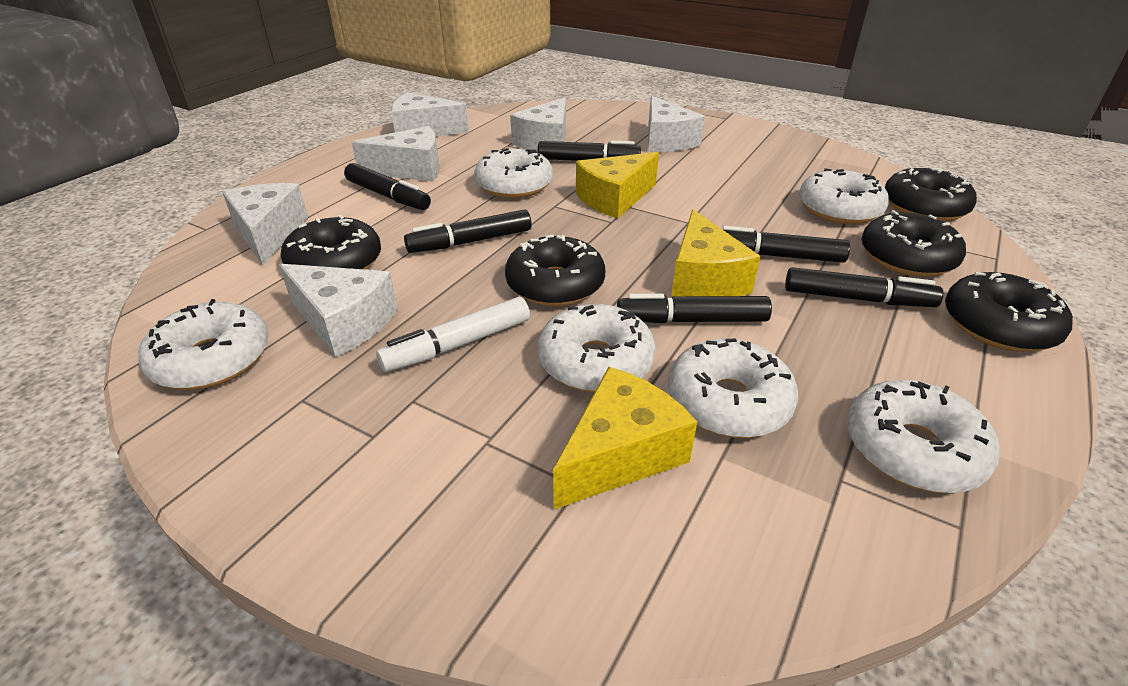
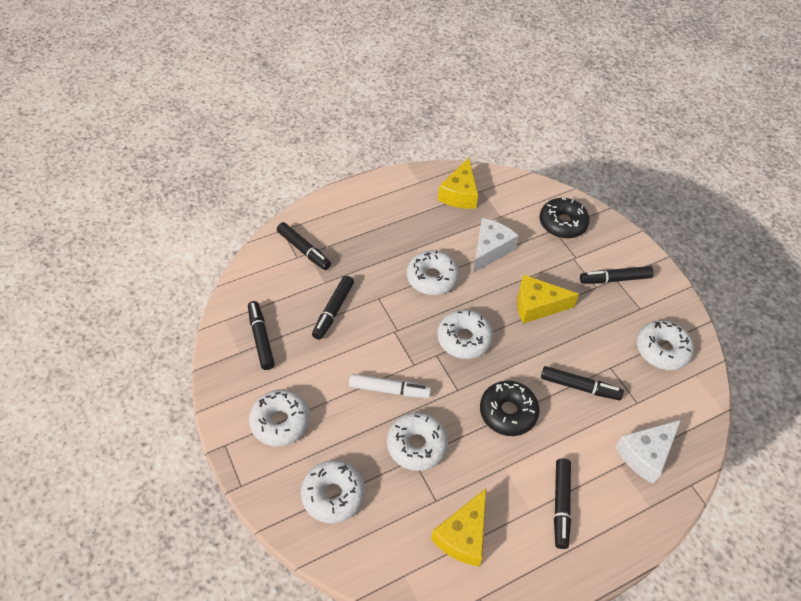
black donut: 5 -> 2
white cheese: 6 -> 2

